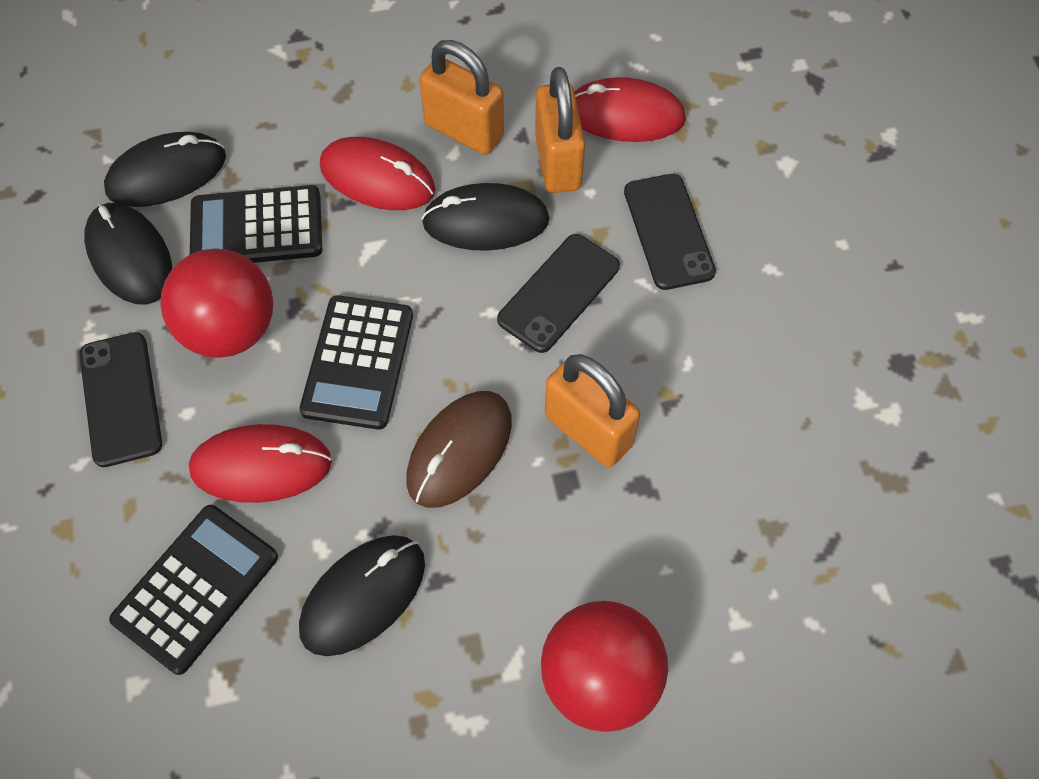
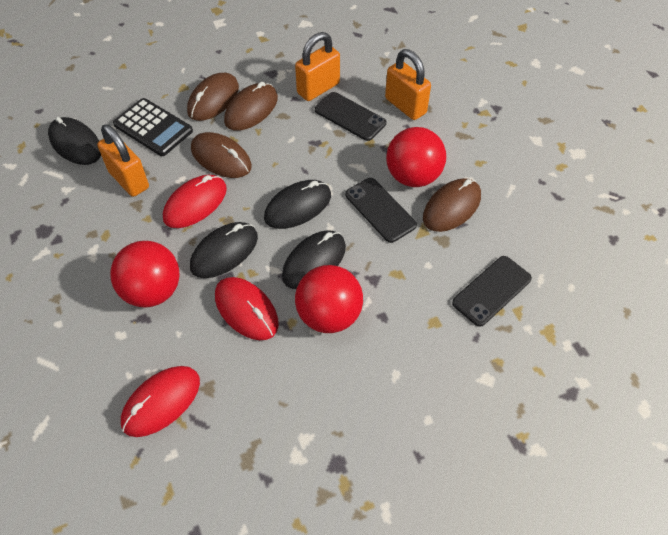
black calculator: 3 -> 1
brown mouse: 1 -> 4
red ball: 2 -> 3

